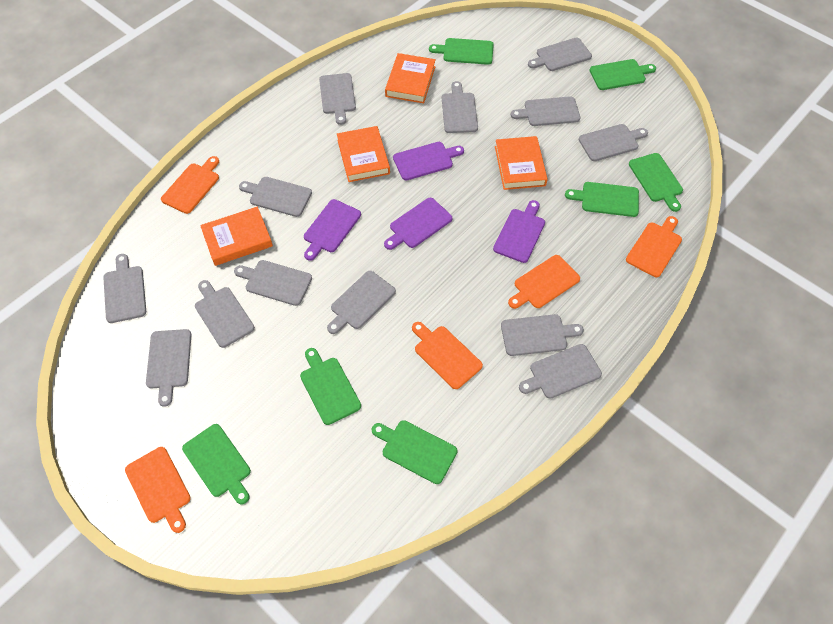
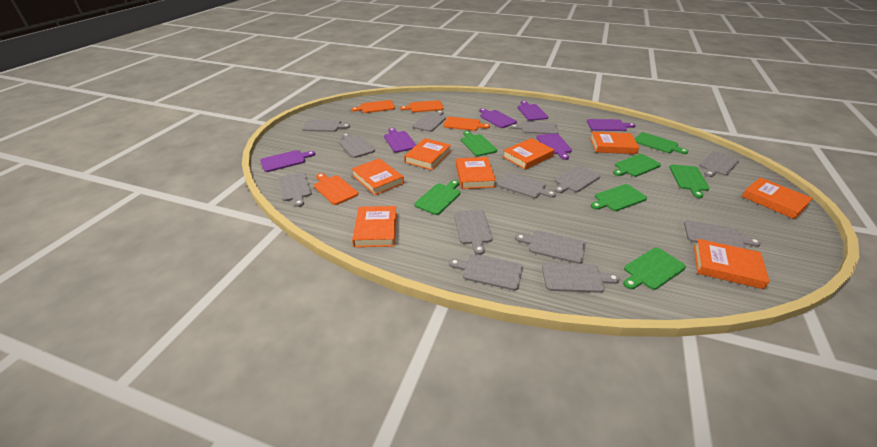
orange book: 4 -> 8
orange cutting board: 5 -> 4
purple cutting board: 4 -> 6

